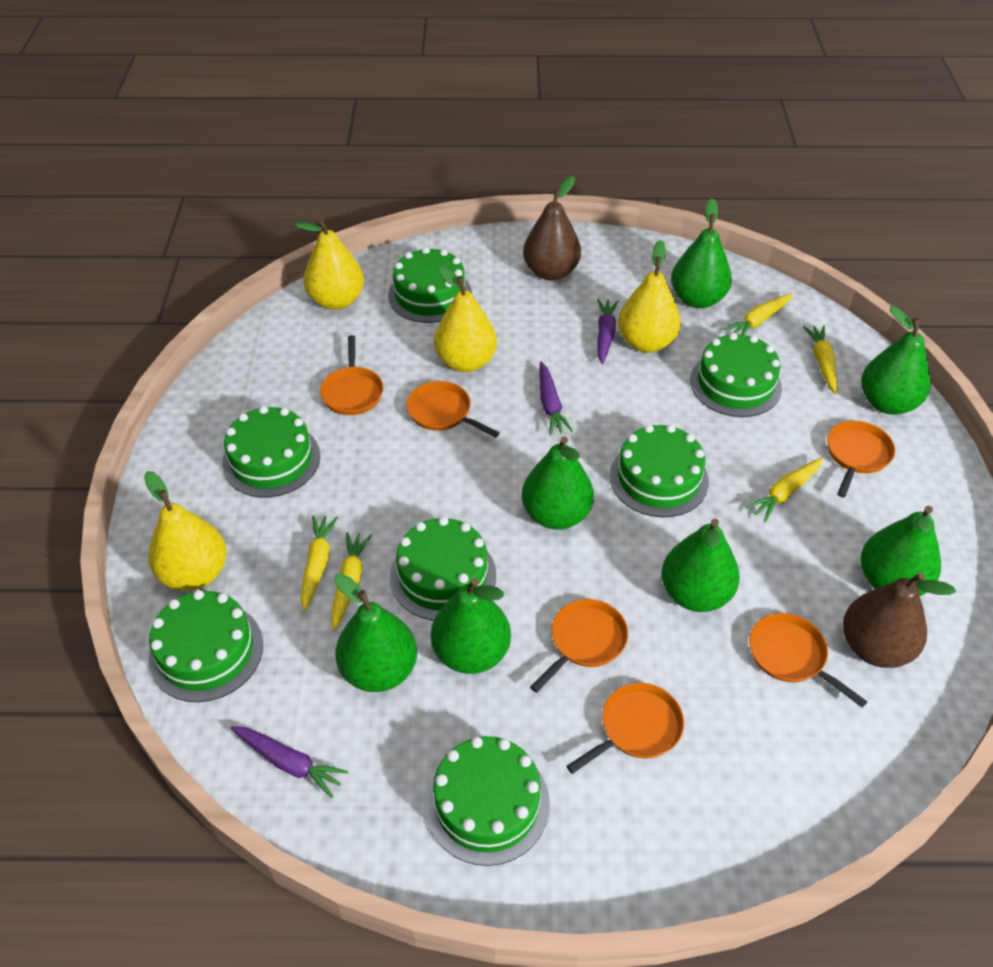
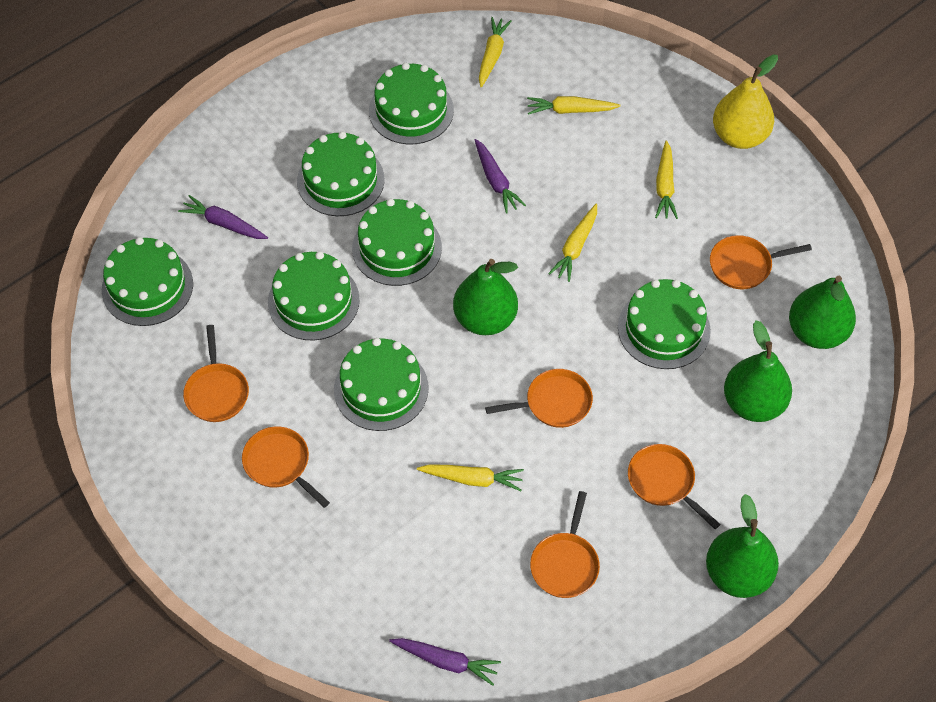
brown pear: 2 -> 0
green pear: 7 -> 4
yellow pear: 4 -> 1

